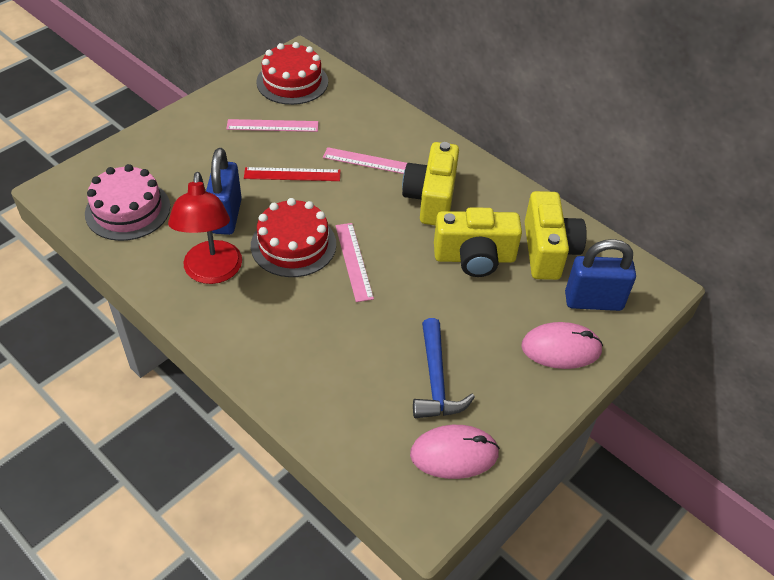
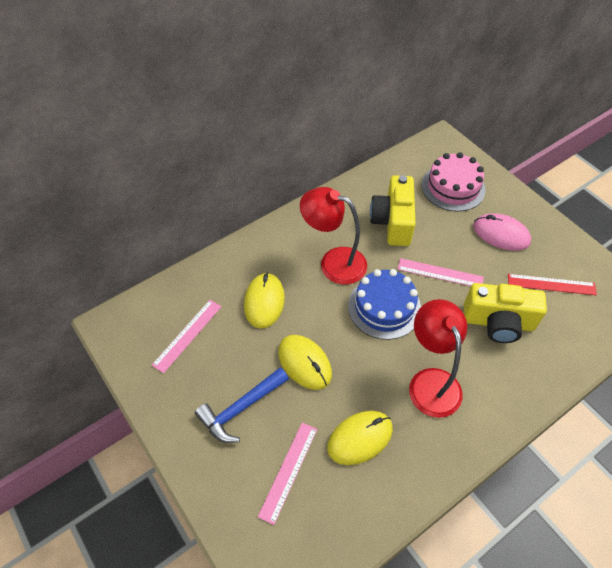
blue cake: 0 -> 1
blue padlock: 2 -> 0
pink mouse: 2 -> 1
red cake: 2 -> 0
red lamp: 1 -> 2
yellow camera: 3 -> 2
yellow mouse: 0 -> 3

